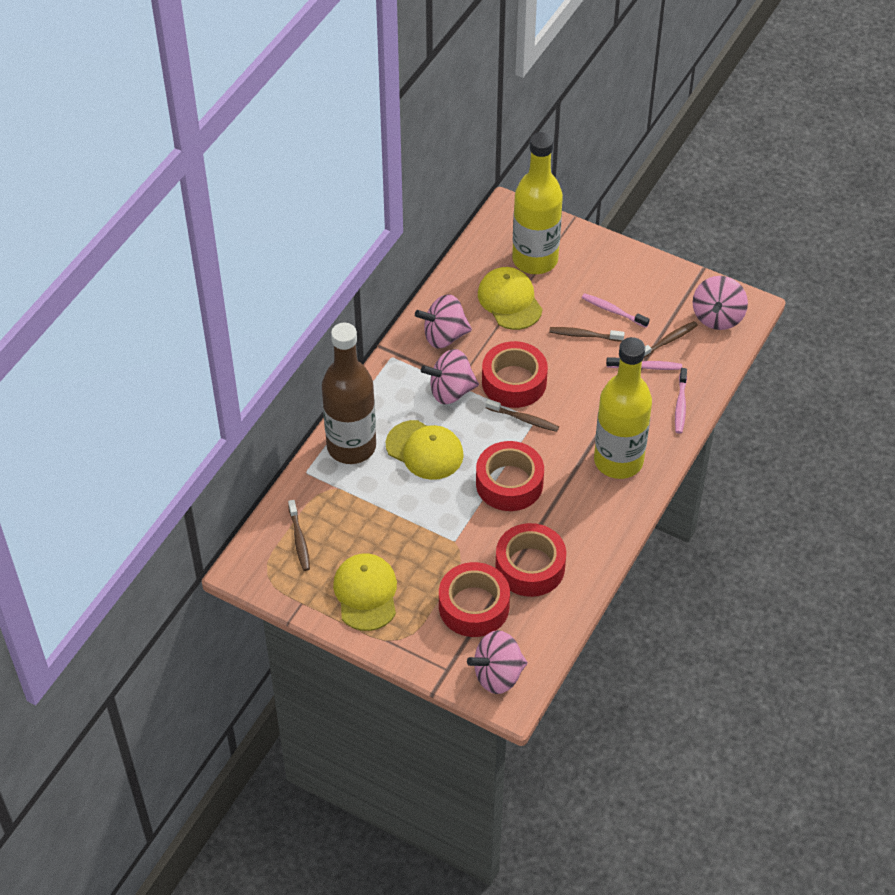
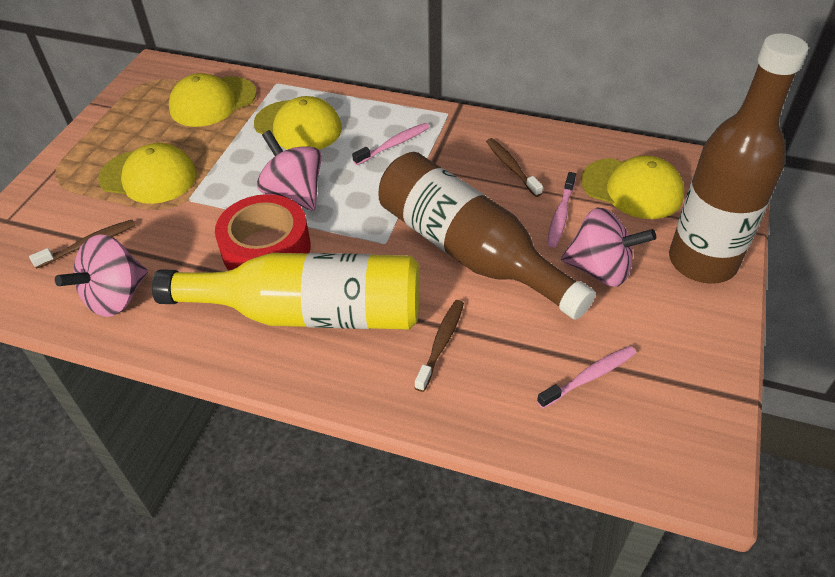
brown bottle: 1 -> 2
brown toothbrush: 4 -> 3
pink spinning top: 4 -> 3
red tape: 4 -> 1
yellow bottle: 2 -> 1
yellow cap: 3 -> 4

